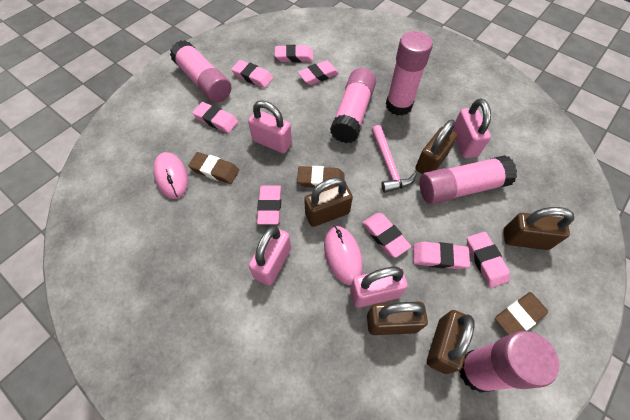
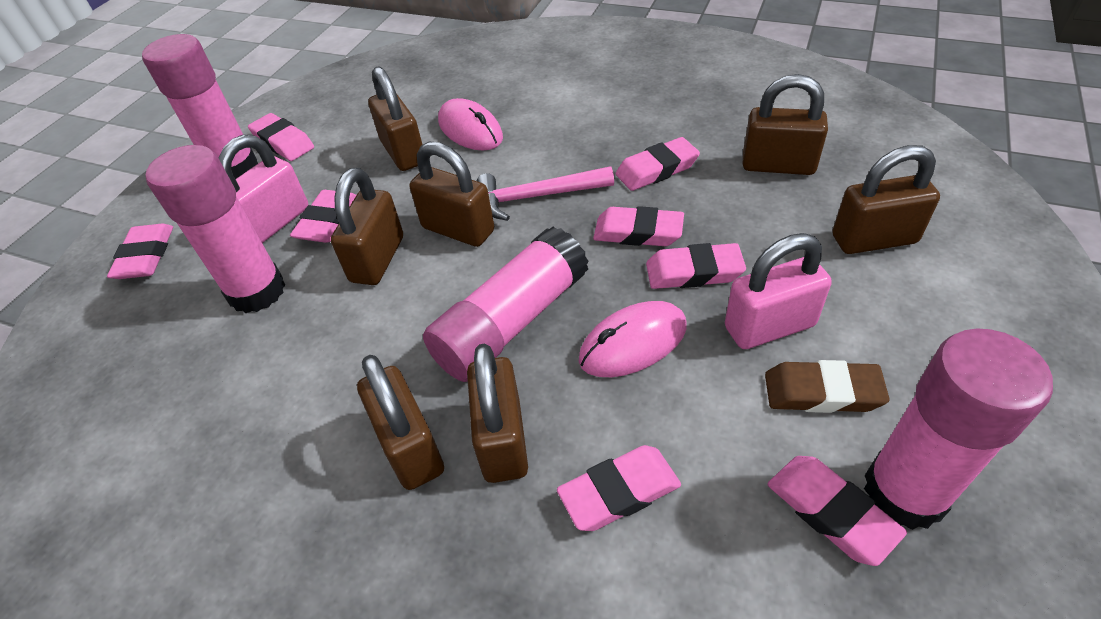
brown eraser: 3 -> 1
brown padlock: 5 -> 7
pink glue stick: 5 -> 4
pink padlock: 4 -> 2

